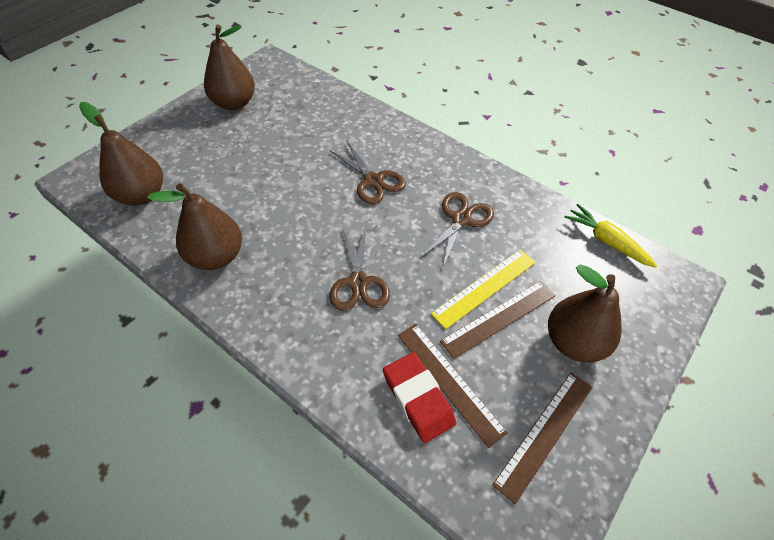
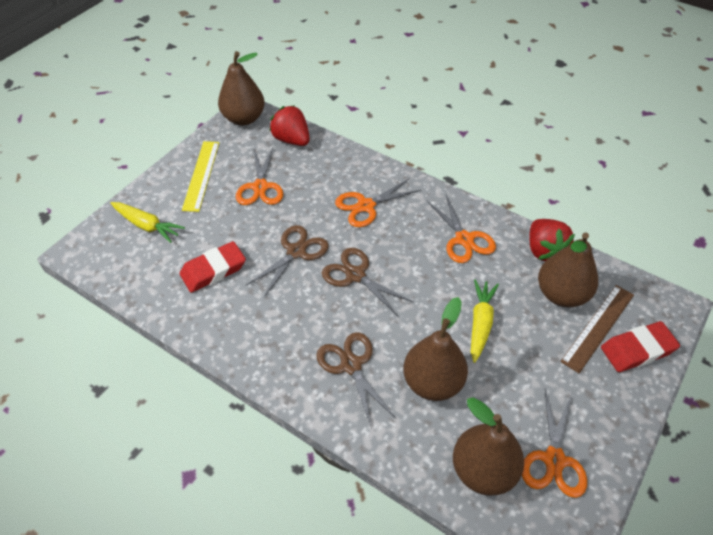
brown ruler: 3 -> 1
orange scissors: 0 -> 4
red eraser: 1 -> 2
red strawberry: 0 -> 2
yellow carrot: 1 -> 2

